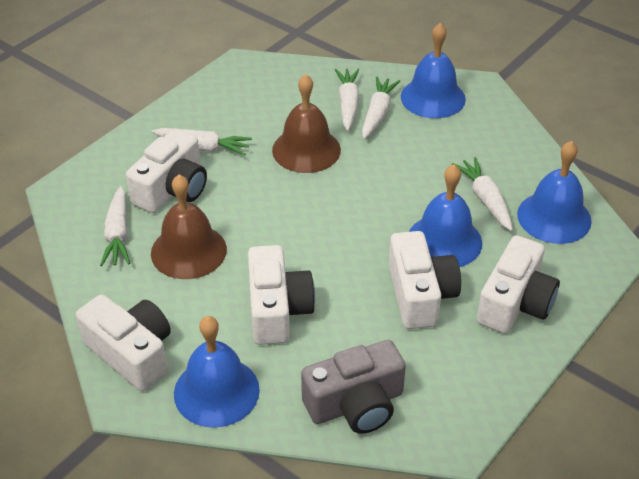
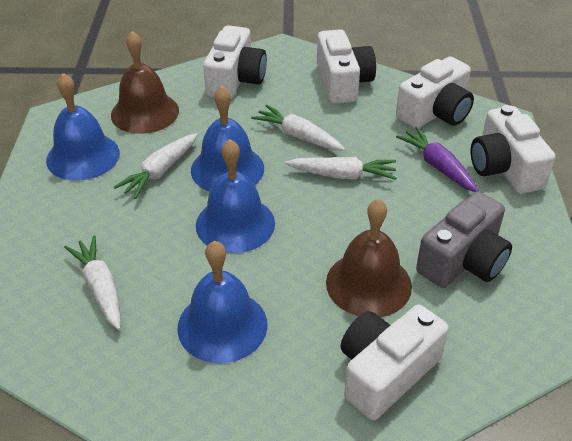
purple carrot: 0 -> 1
white carrot: 5 -> 4

